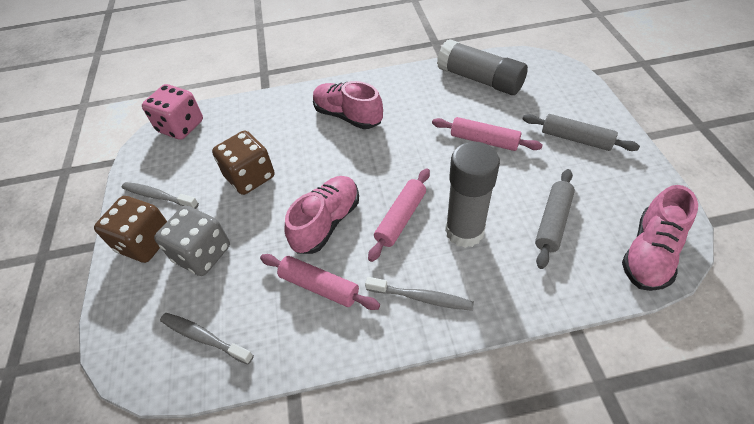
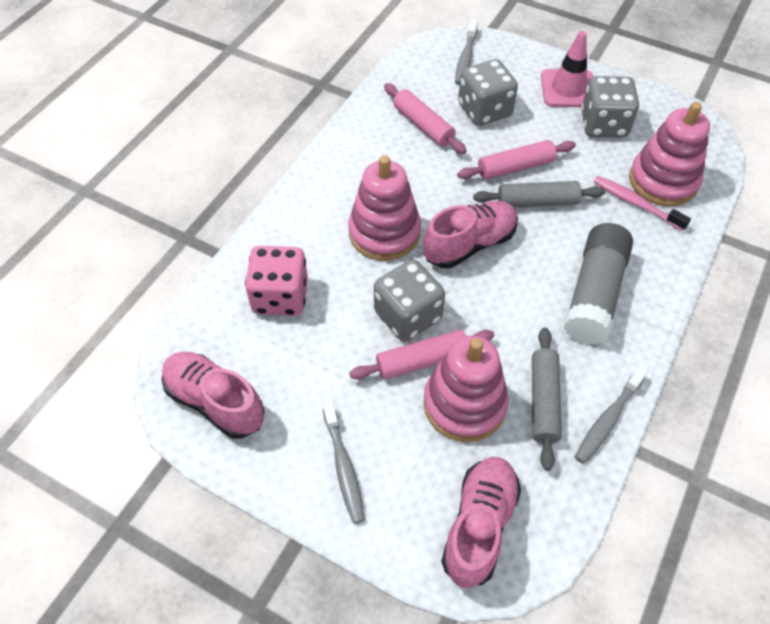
brown dice: 2 -> 0
grey dice: 1 -> 3
grey glue stick: 2 -> 1
pink stacking toy: 0 -> 3
pink toothbrush: 0 -> 1
pink traffic cone: 0 -> 1

